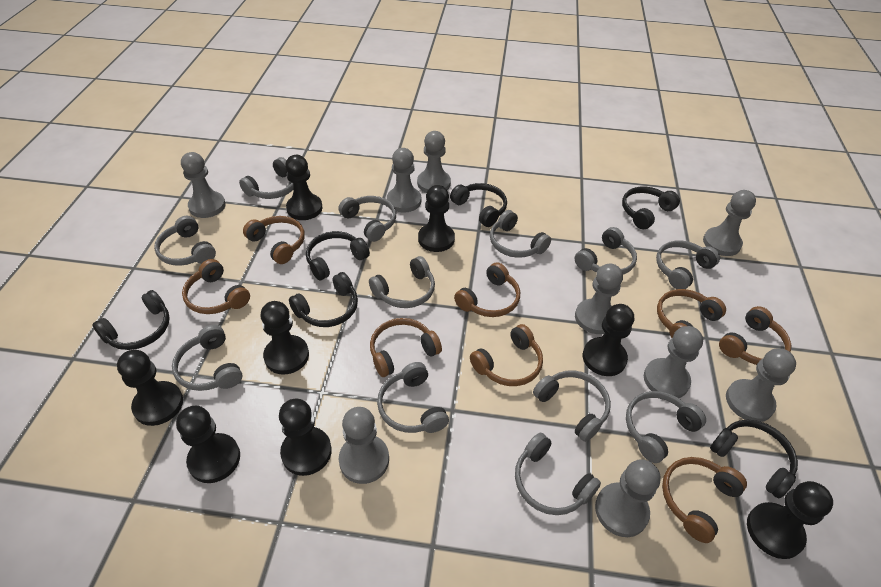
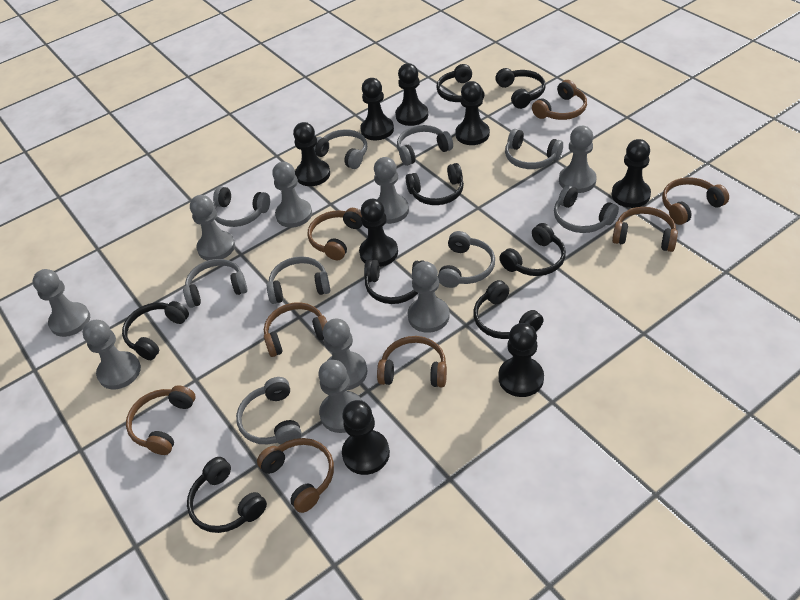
black headphones: 6 -> 8
grey headphones: 12 -> 9

